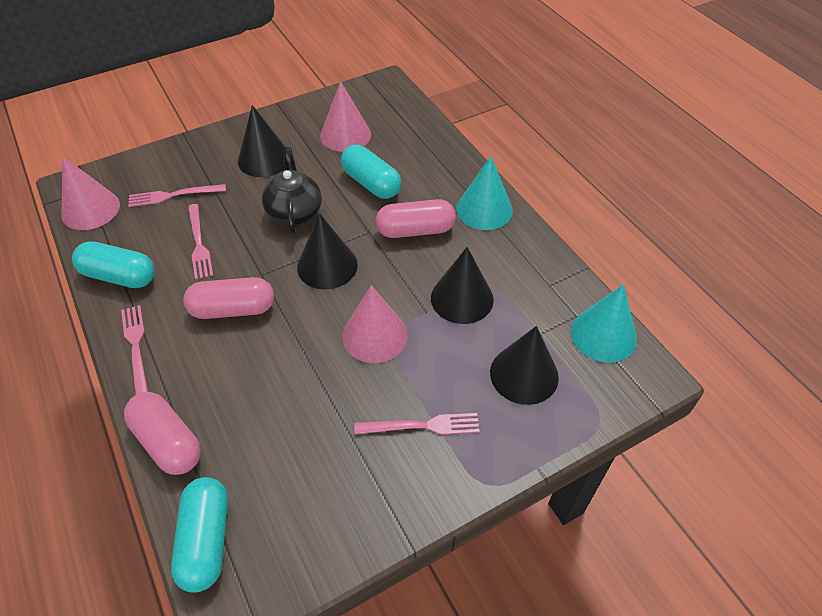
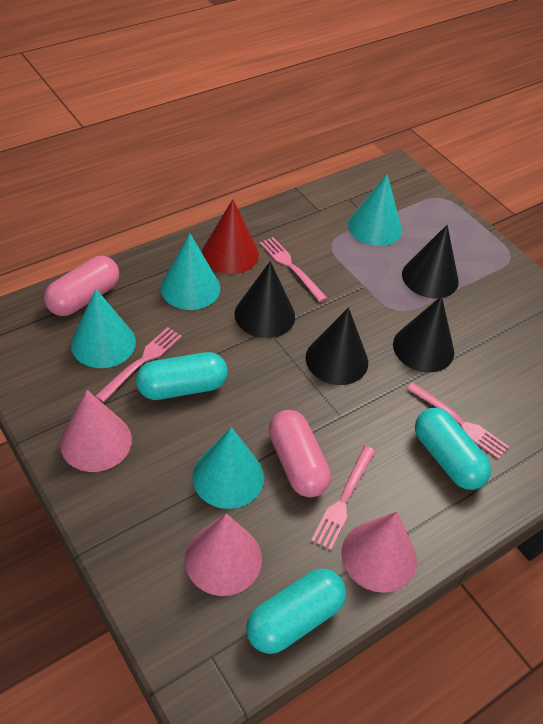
black teapot: 1 -> 0
pink capsule: 3 -> 2
red cone: 0 -> 1
turquoise cone: 2 -> 4

